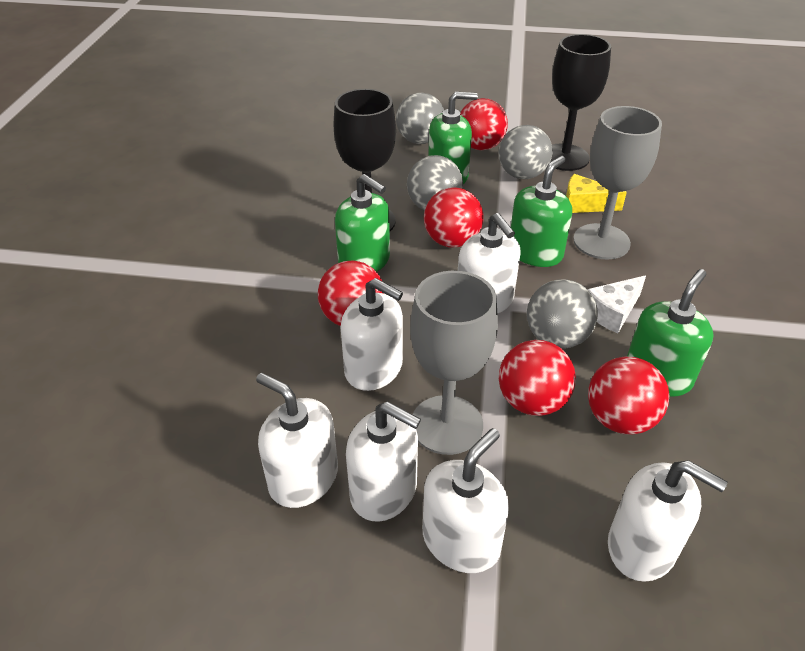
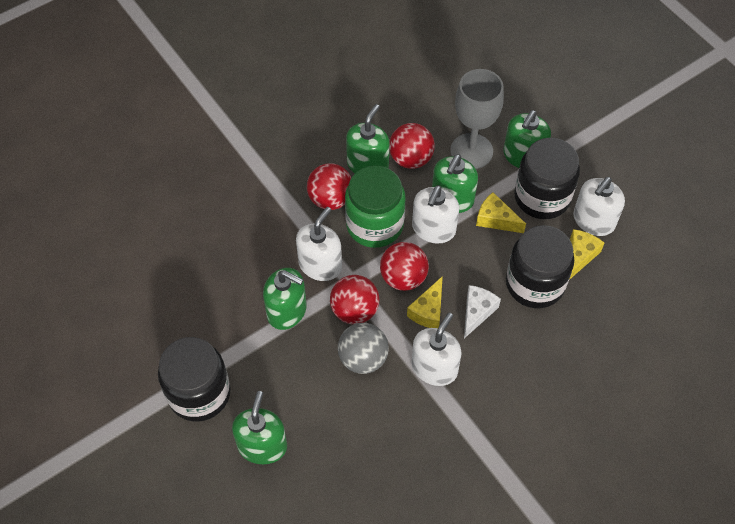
black goblet: 2 -> 0
black jar: 0 -> 3
green jar: 0 -> 1
green soap dispenser: 4 -> 5
grey ball: 4 -> 1
grey goblet: 2 -> 1
red ball: 5 -> 4
white soap dispenser: 6 -> 4
yellow cheese: 1 -> 3

